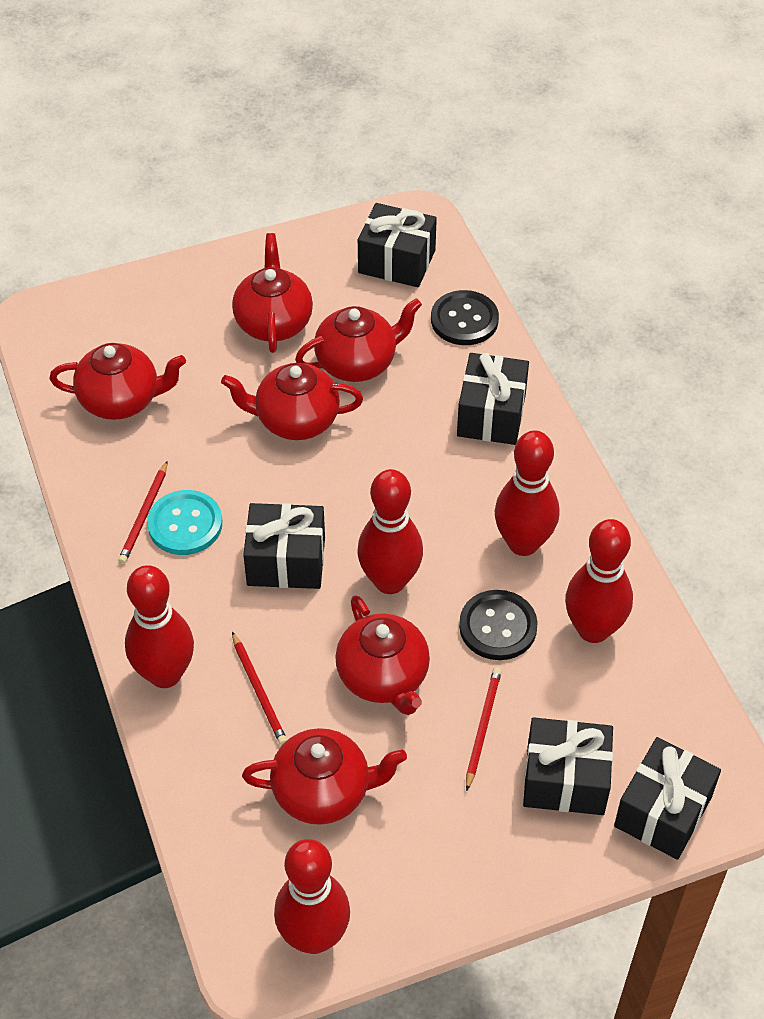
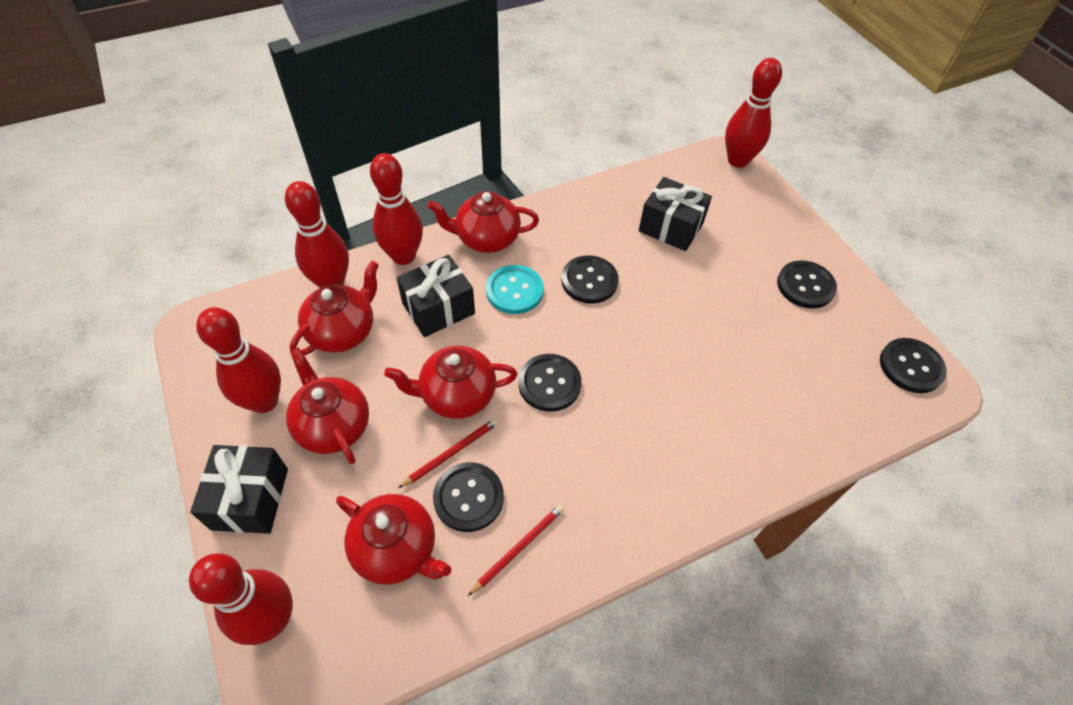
black button: 2 -> 5
black gift: 5 -> 3
red pencil: 3 -> 2
red teapot: 6 -> 5

